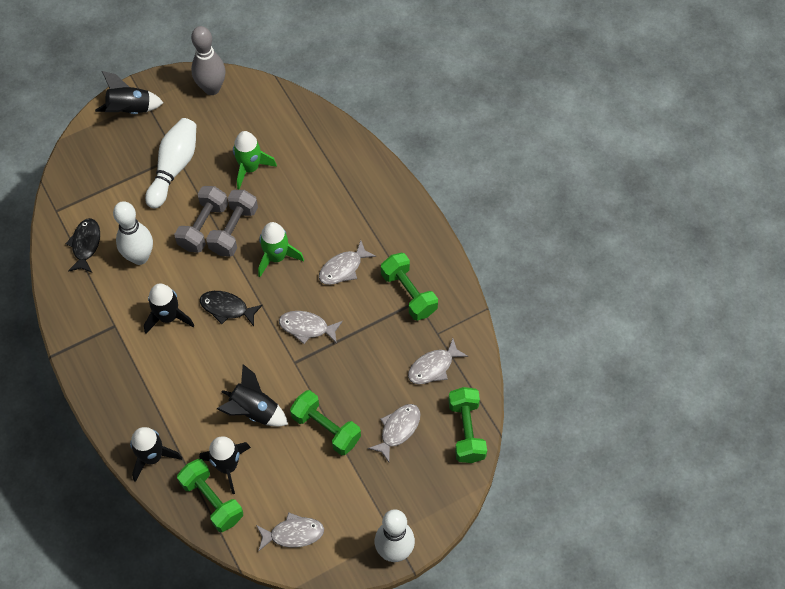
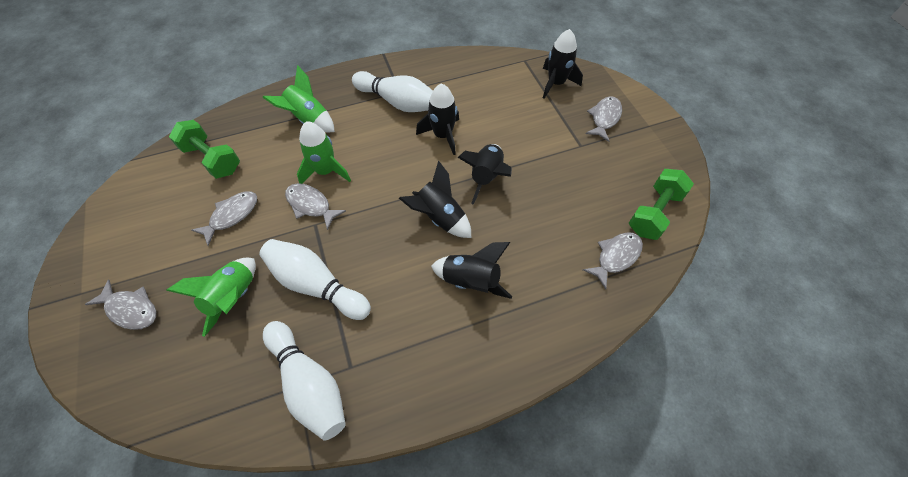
black fish: 2 -> 0
green dumbbell: 4 -> 2
green rocket: 2 -> 3
grey bowling pin: 1 -> 0
grey dumbbell: 2 -> 0

